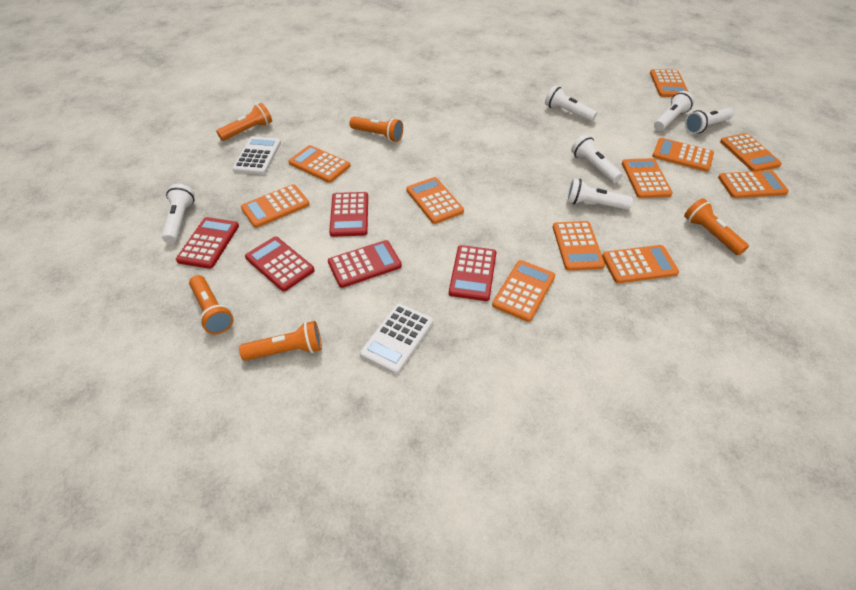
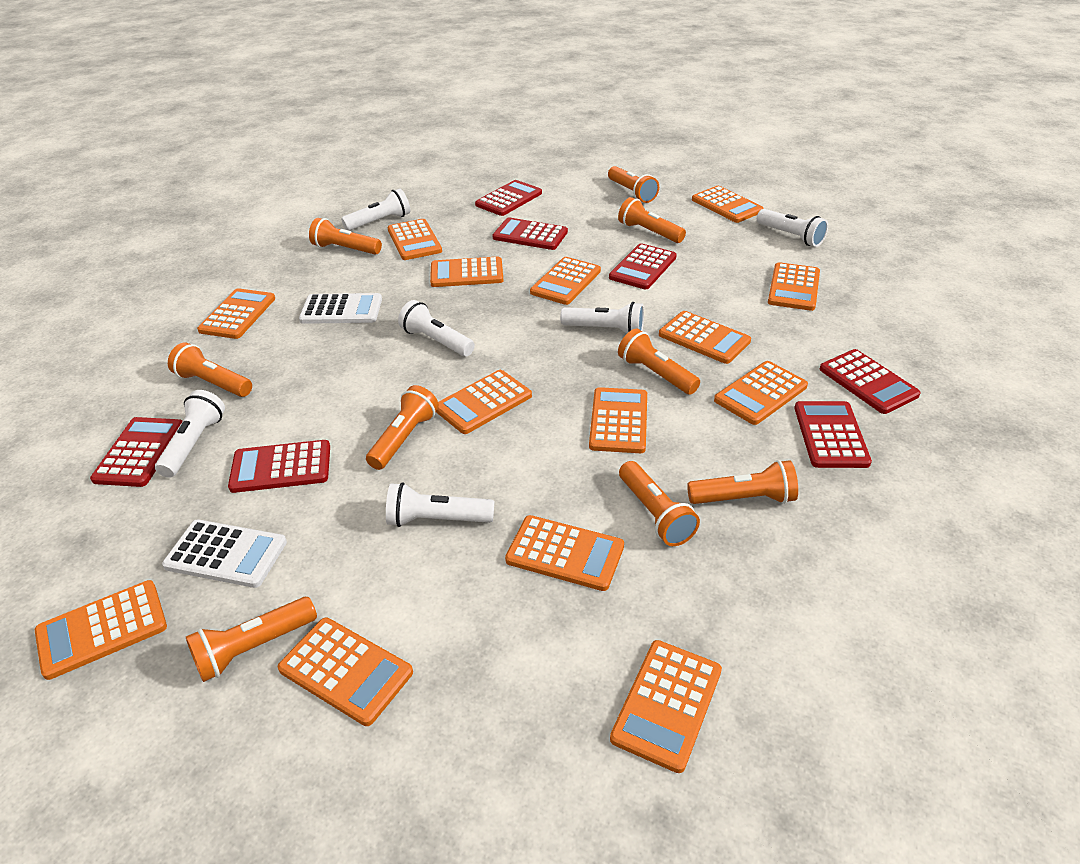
orange calculator: 11 -> 14
orange flashlight: 5 -> 9
red calculator: 5 -> 7

